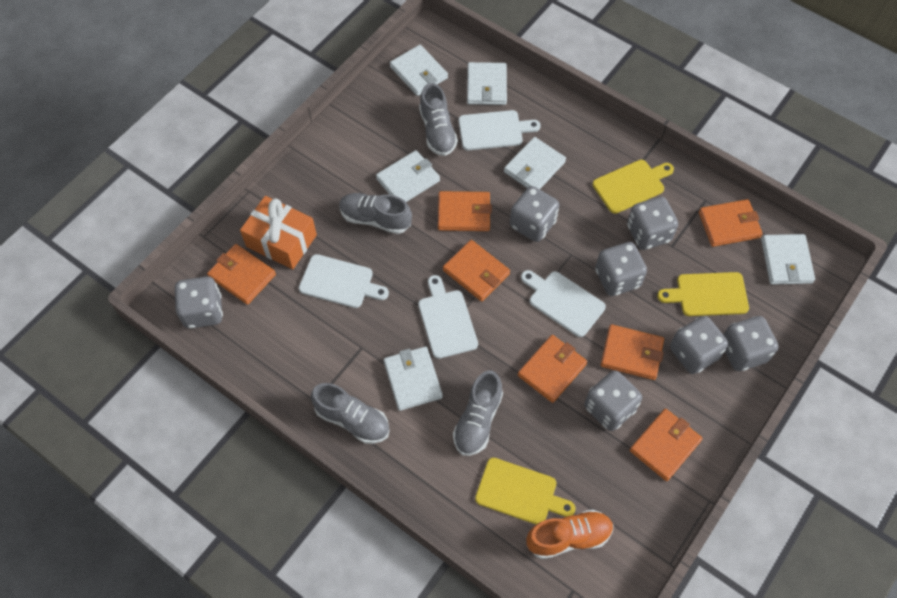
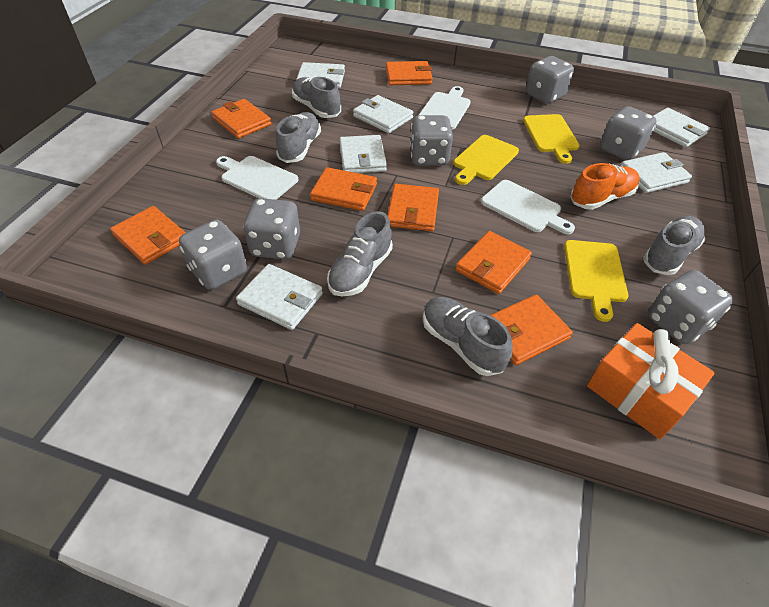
grey dice: 7 -> 6
grey shoe: 4 -> 5
white cutting board: 4 -> 3

